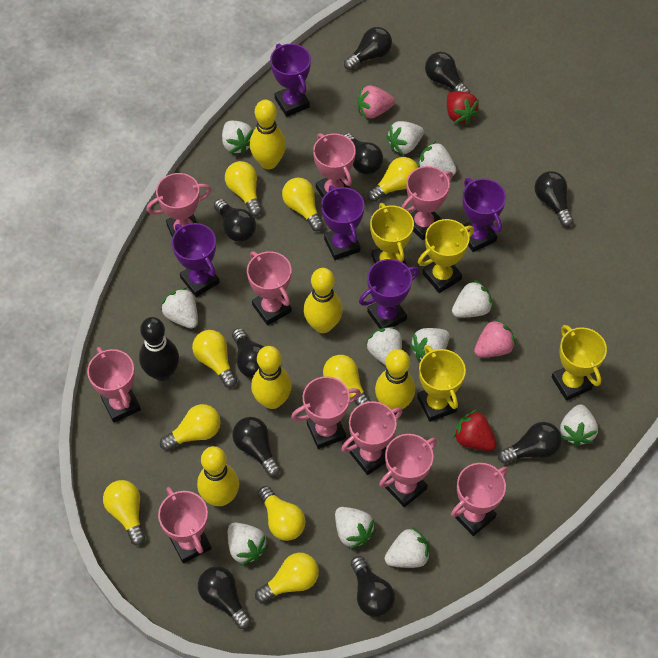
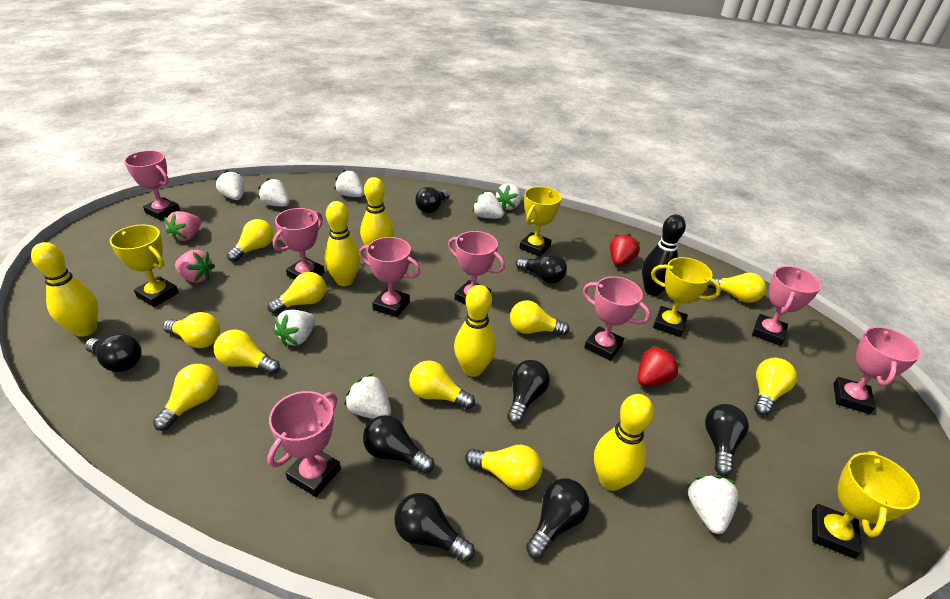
black light bulb: 10 -> 8
pink trophy: 10 -> 8
purple trophy: 5 -> 0
white strawberry: 11 -> 8
yellow light bulb: 9 -> 10

